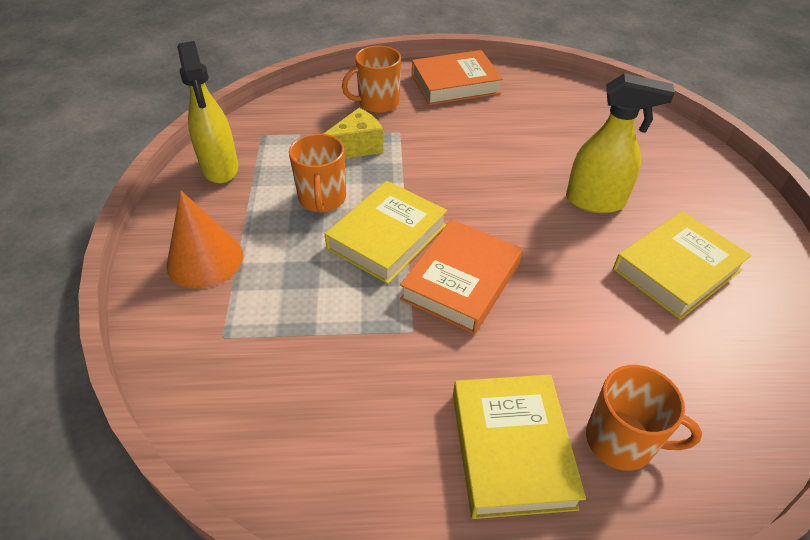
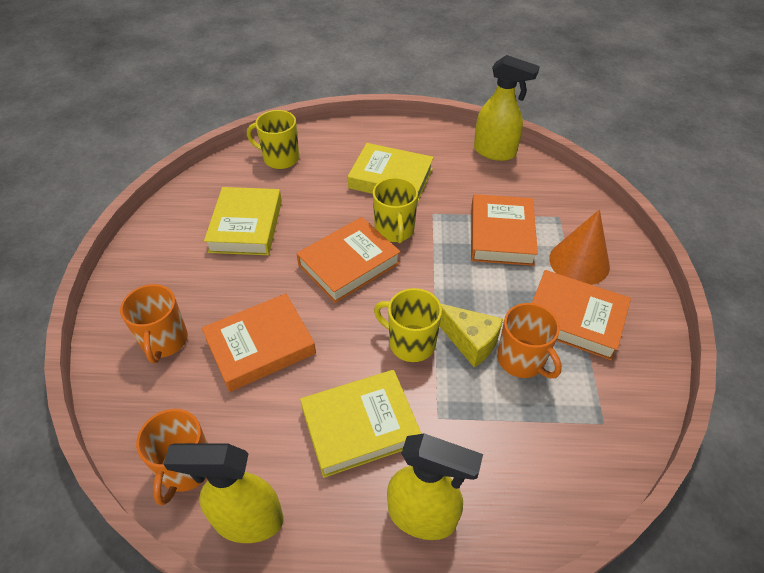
orange book: 2 -> 4
yellow mug: 0 -> 3
yellow spray bottle: 2 -> 3

